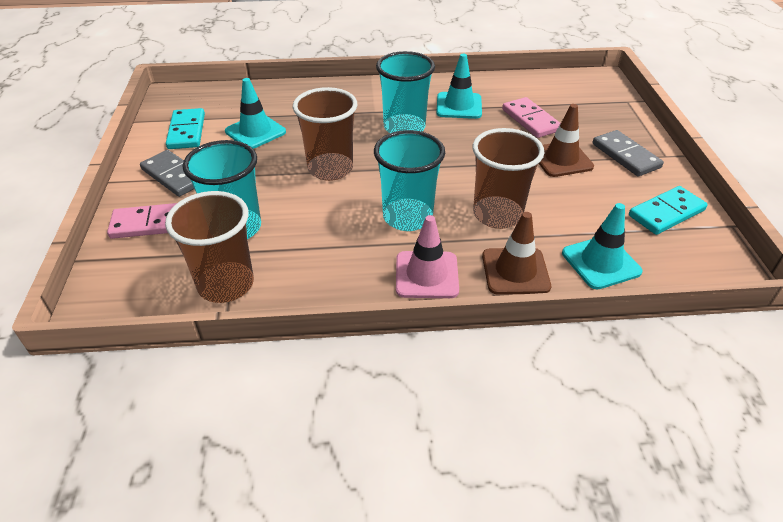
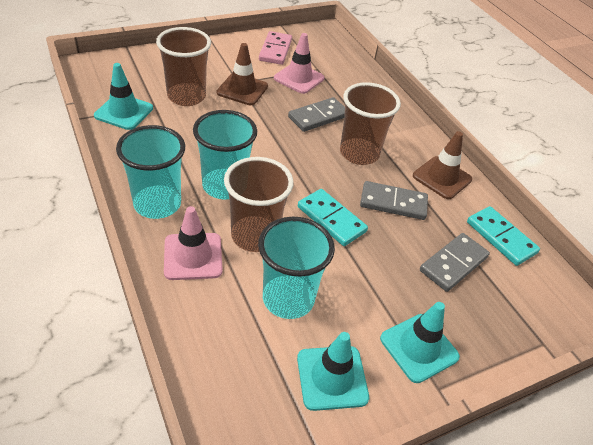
grey domino: 2 -> 3
pink domino: 2 -> 1
pink traffic cone: 1 -> 2

